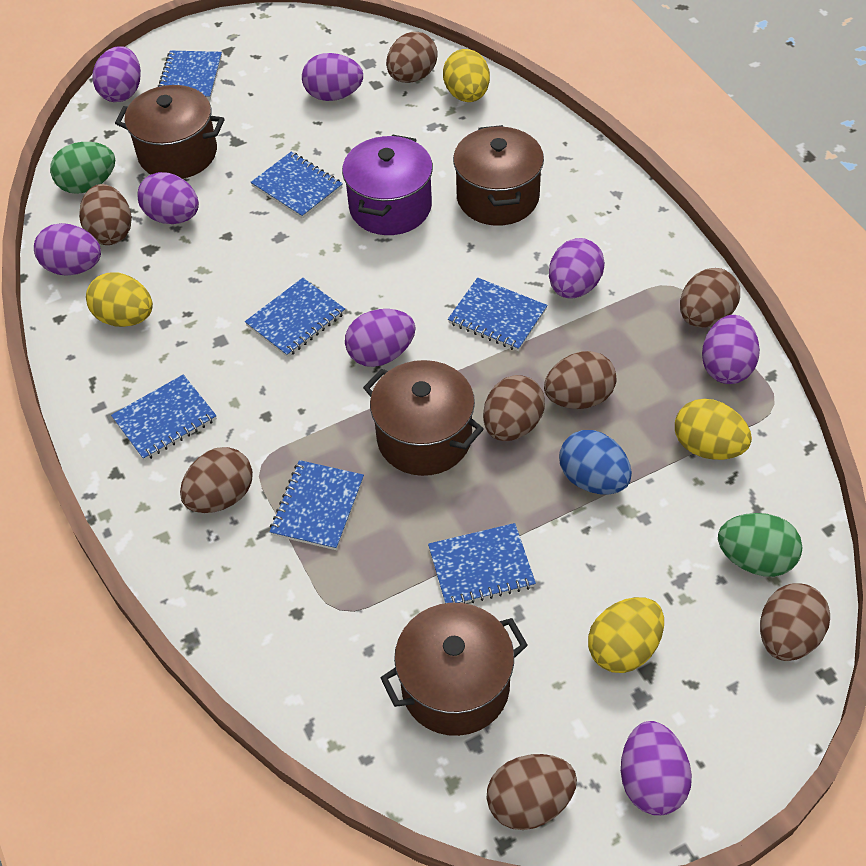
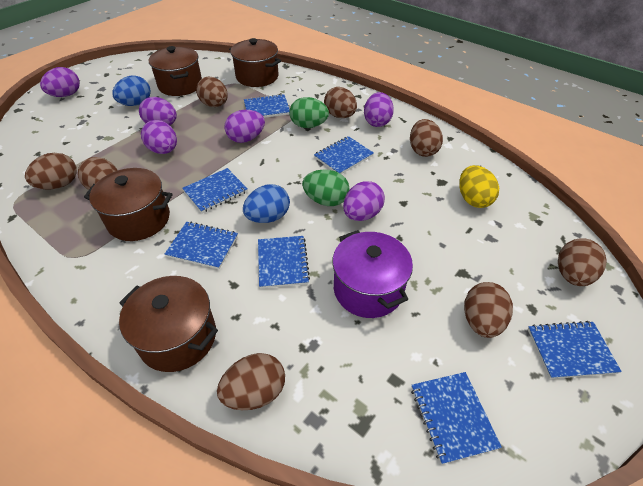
blue egg: 1 -> 2
purple egg: 8 -> 6
yellow egg: 4 -> 1

